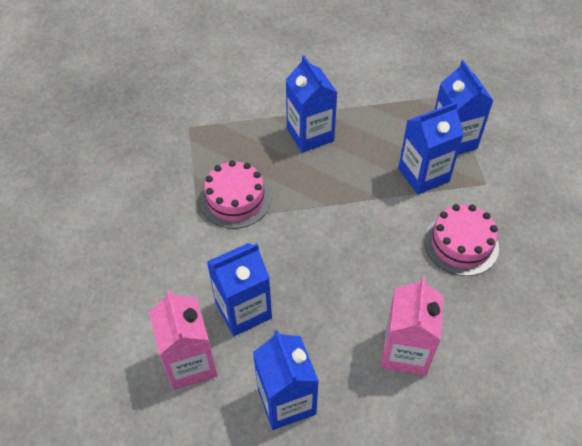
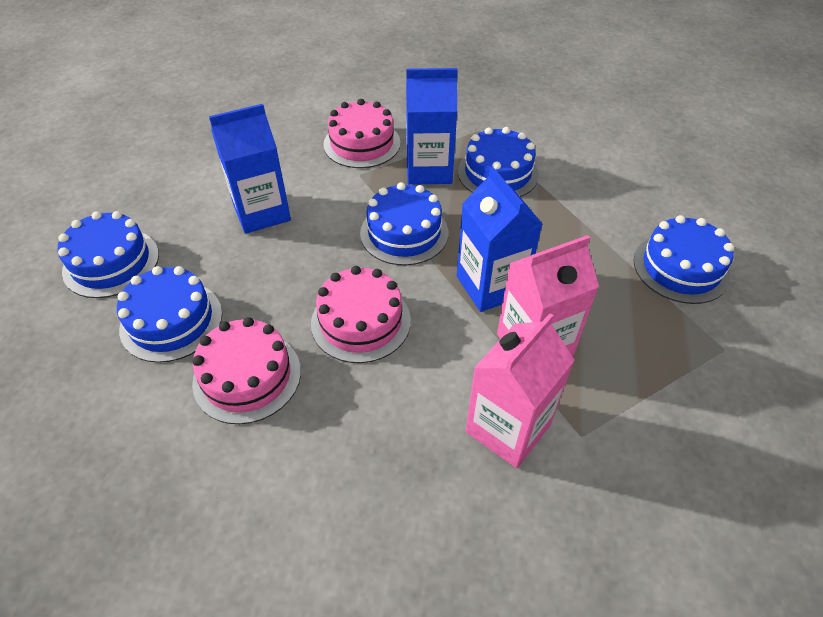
blue cake: 0 -> 5
blue carton: 5 -> 3
pink cake: 2 -> 3

